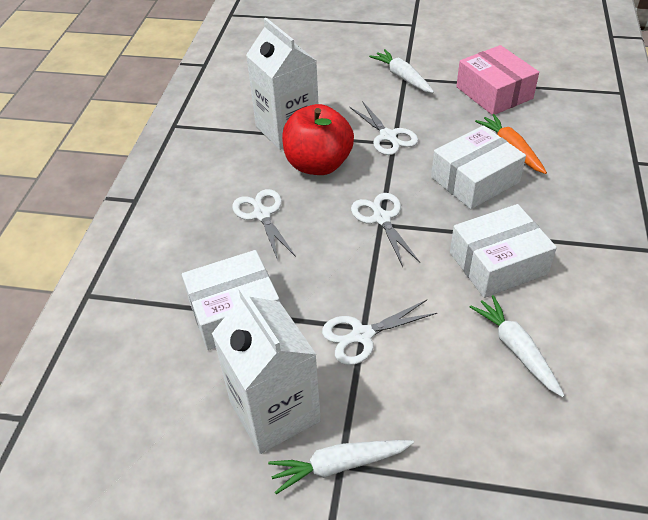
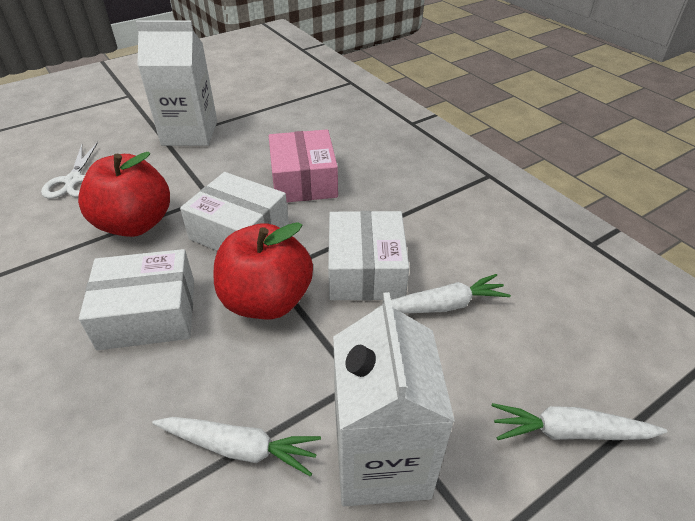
orange carrot: 1 -> 0
red apple: 1 -> 2
white scissors: 4 -> 1

